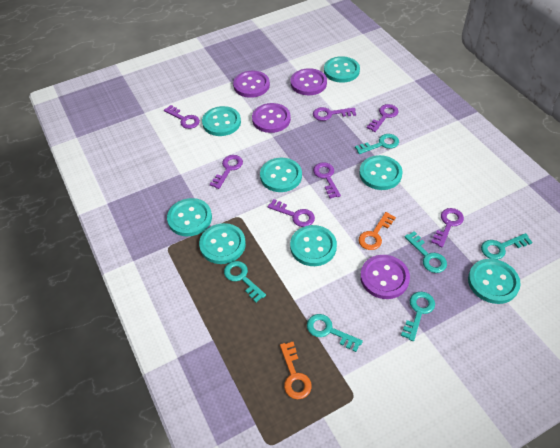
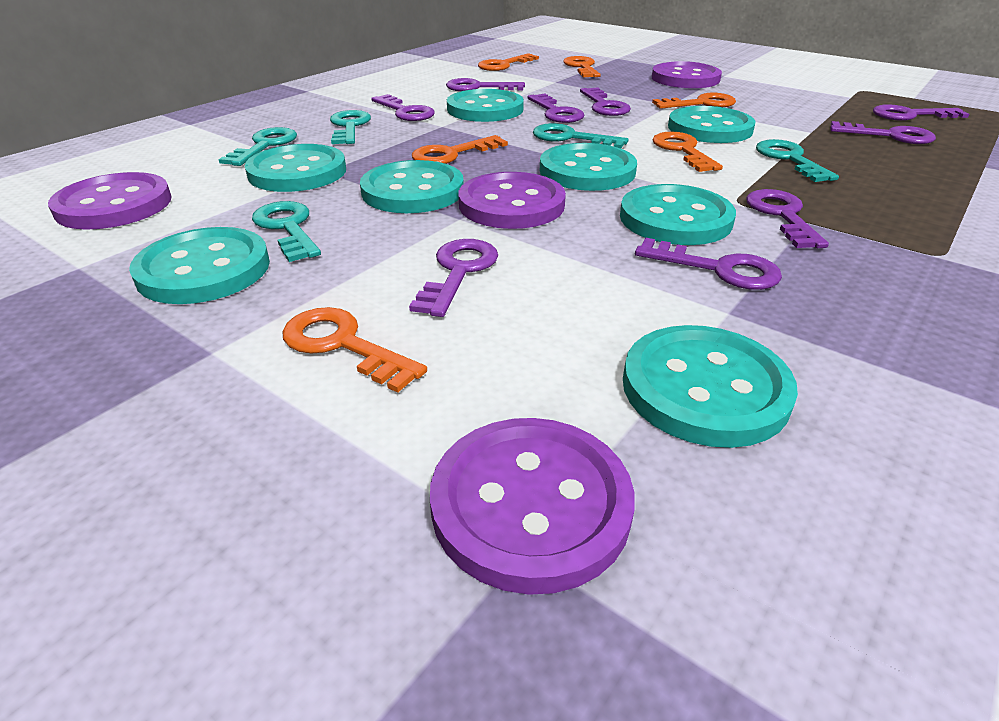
orange key: 2 -> 6
purple key: 7 -> 9
turquoise key: 6 -> 5

